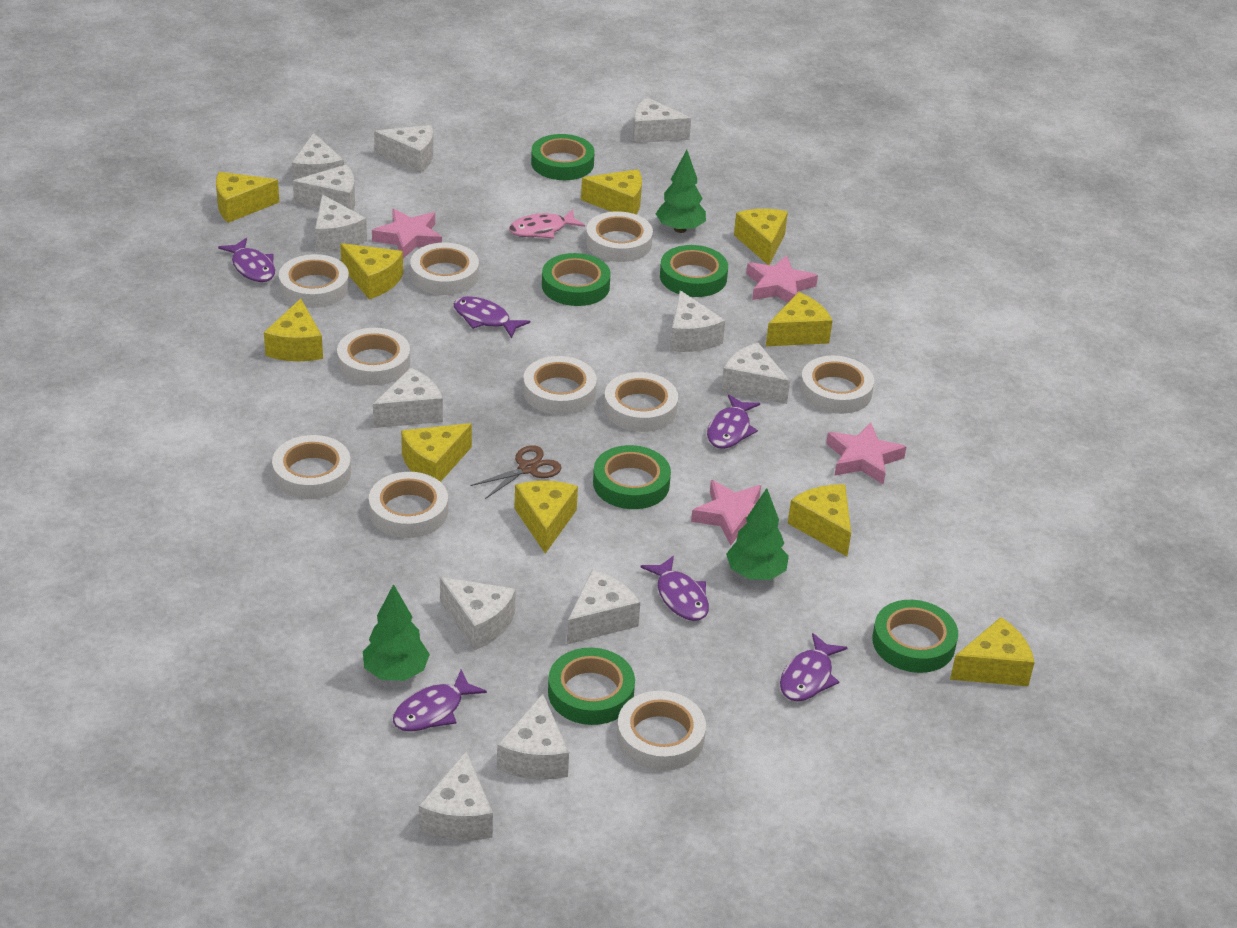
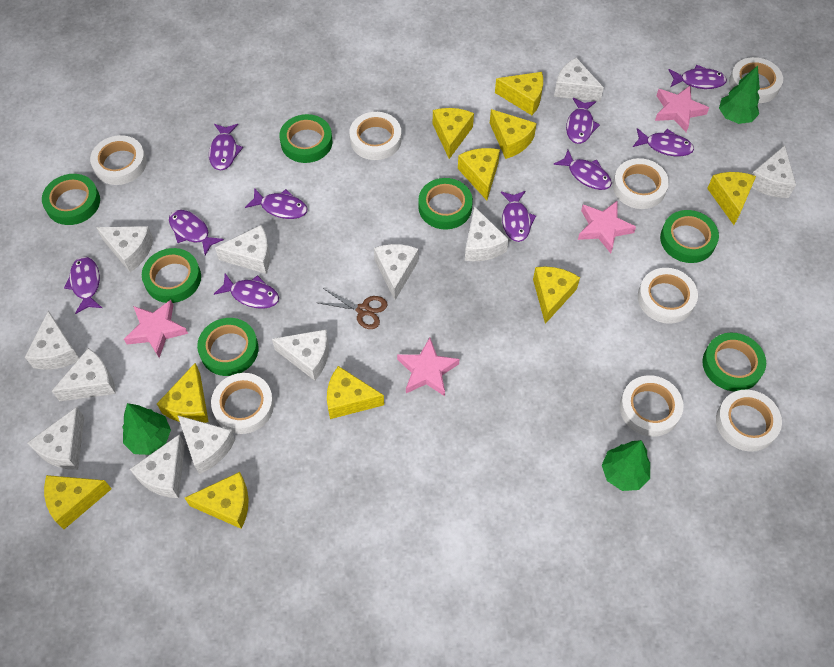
green tape: 6 -> 7
pink fish: 1 -> 0
purple fish: 6 -> 10
white tape: 10 -> 8

